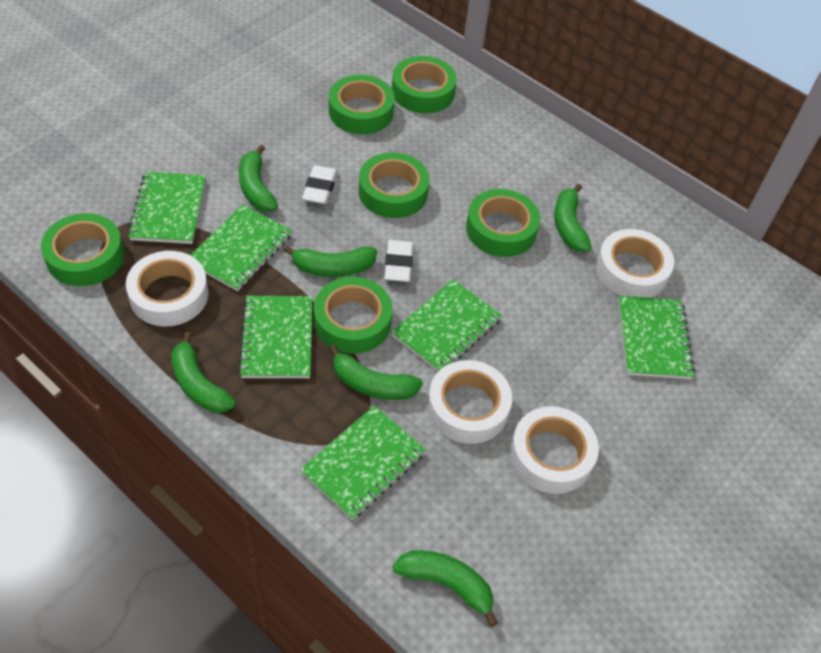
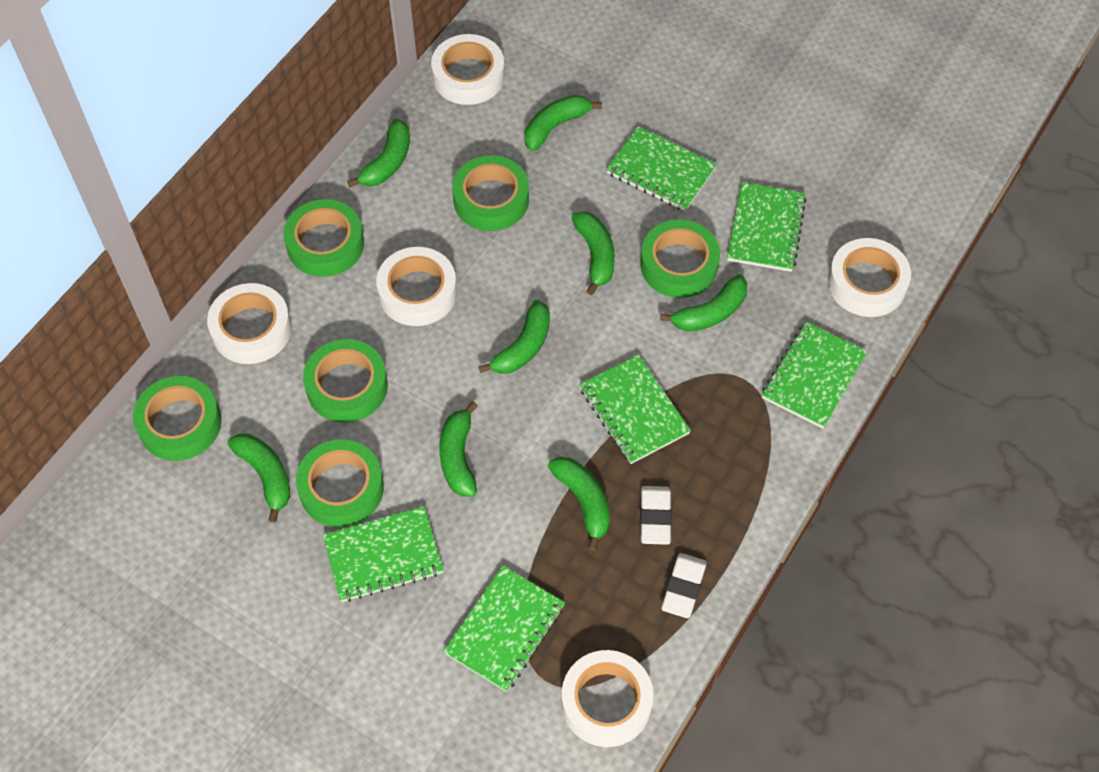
green banana: 6 -> 8
white tape: 4 -> 5

